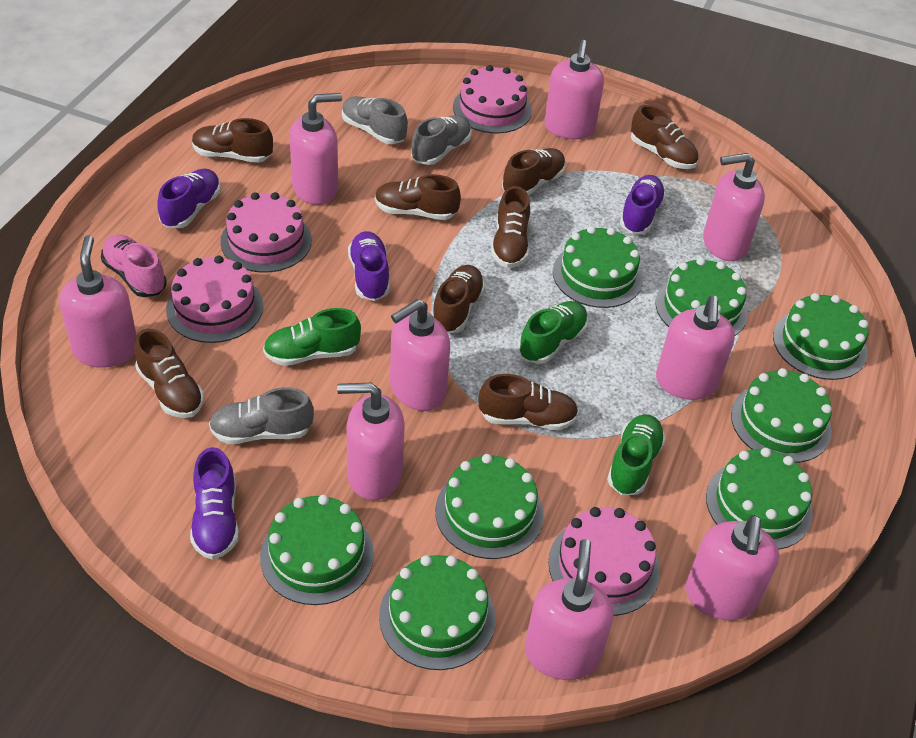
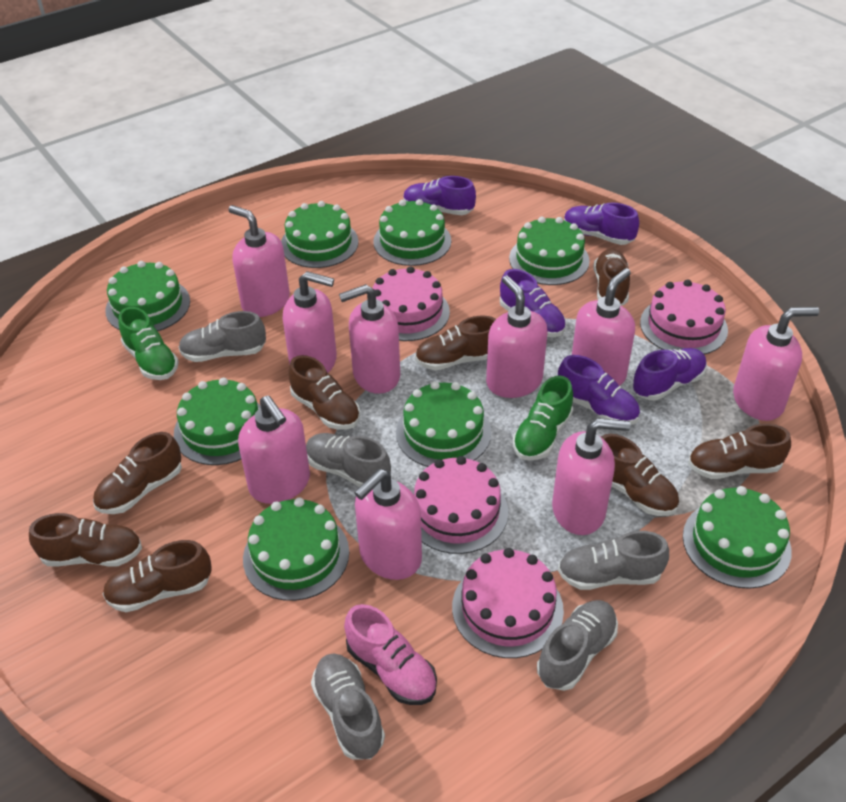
green shoe: 3 -> 2
grey shoe: 3 -> 5
purple shoe: 4 -> 5

